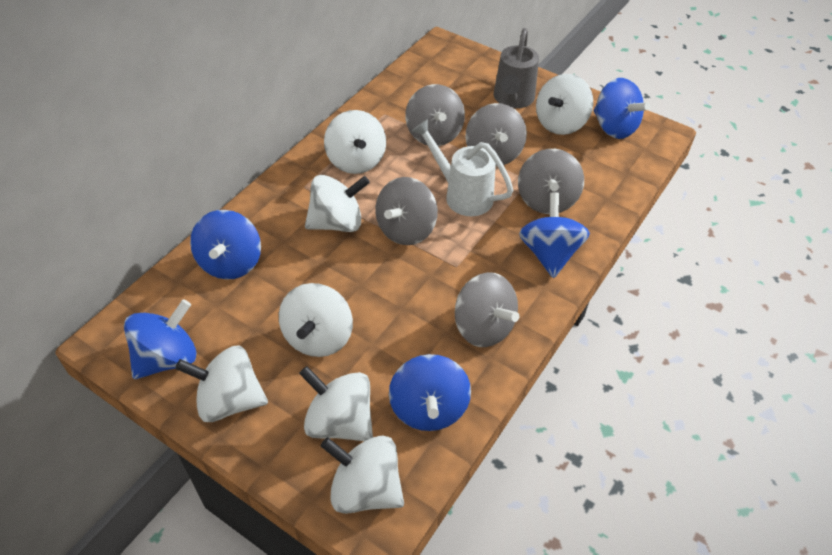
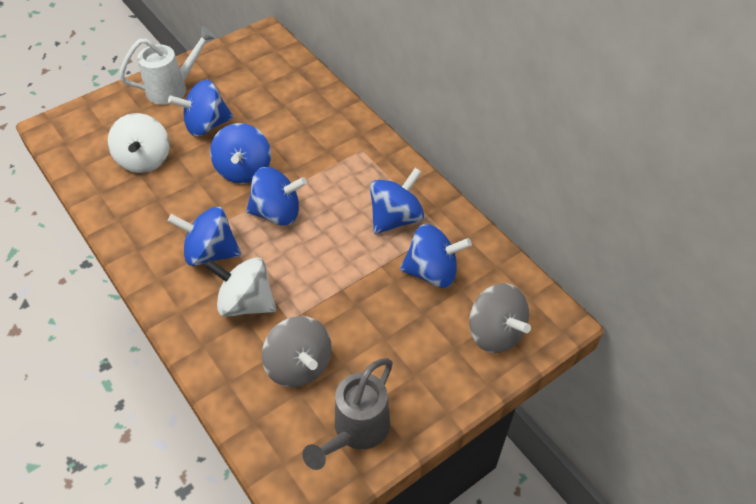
blue spinning top: 5 -> 6
grey spinning top: 5 -> 2
white spinning top: 7 -> 2

